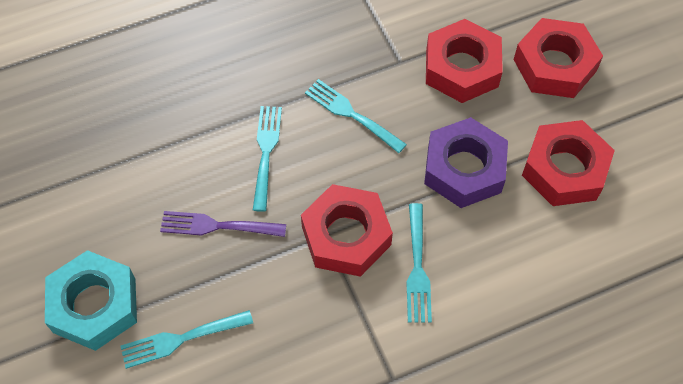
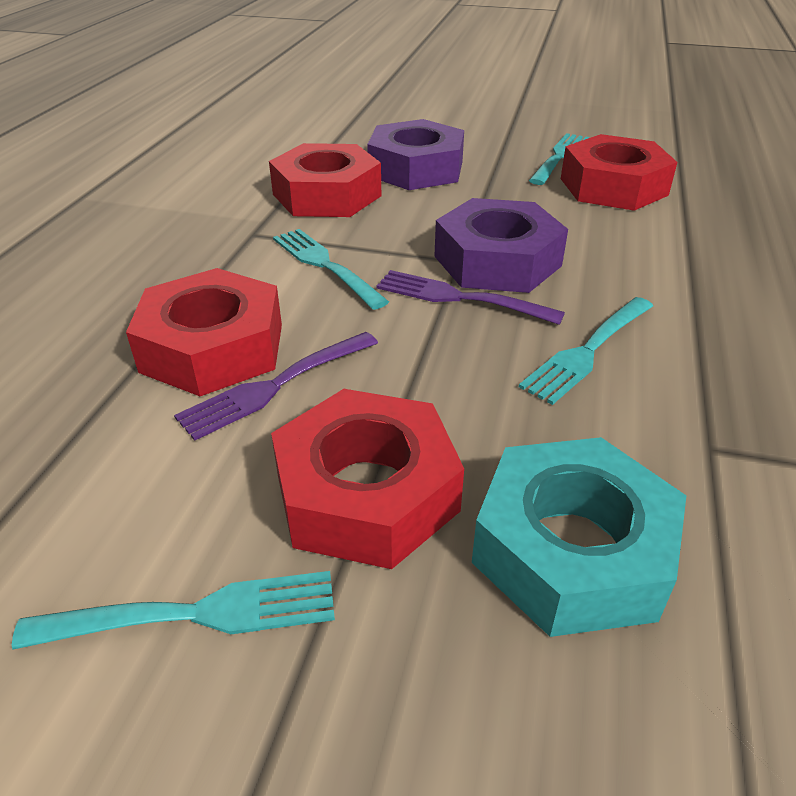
purple fork: 1 -> 2
purple nut: 1 -> 2

